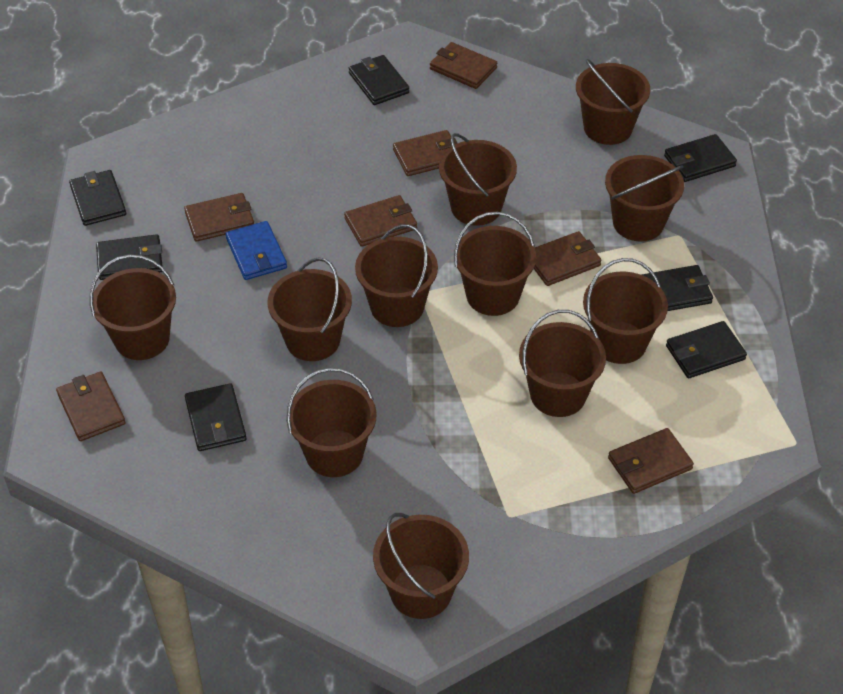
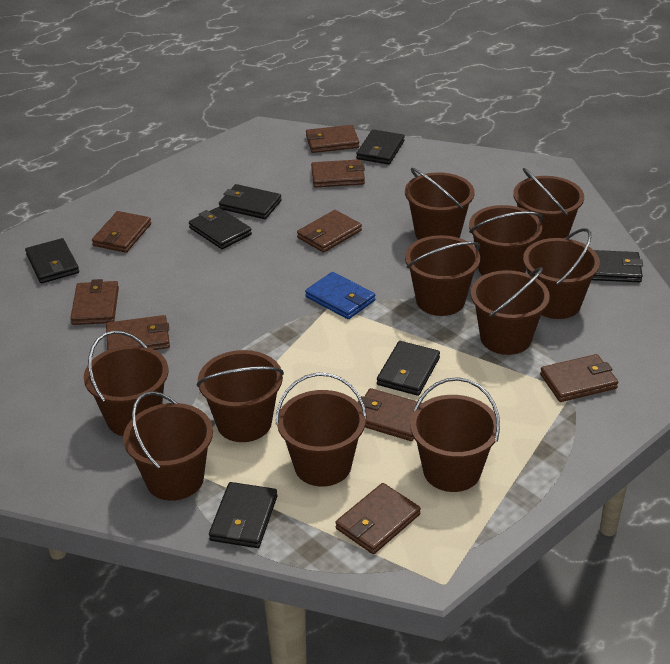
brown wallet: 7 -> 9

